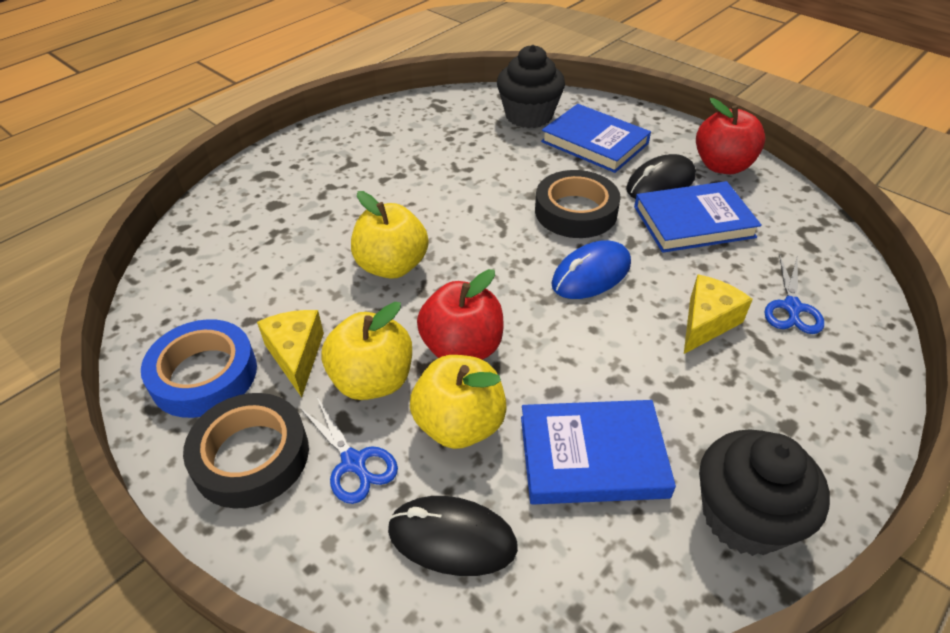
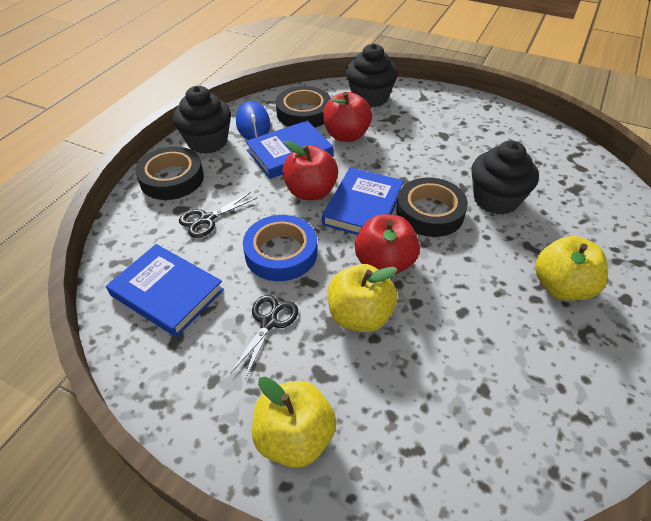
black cupcake: 2 -> 3
black mouse: 2 -> 0
black scissors: 0 -> 2
black tape: 2 -> 3
blue scissors: 2 -> 0
red apple: 2 -> 3
yellow cheese: 2 -> 0

